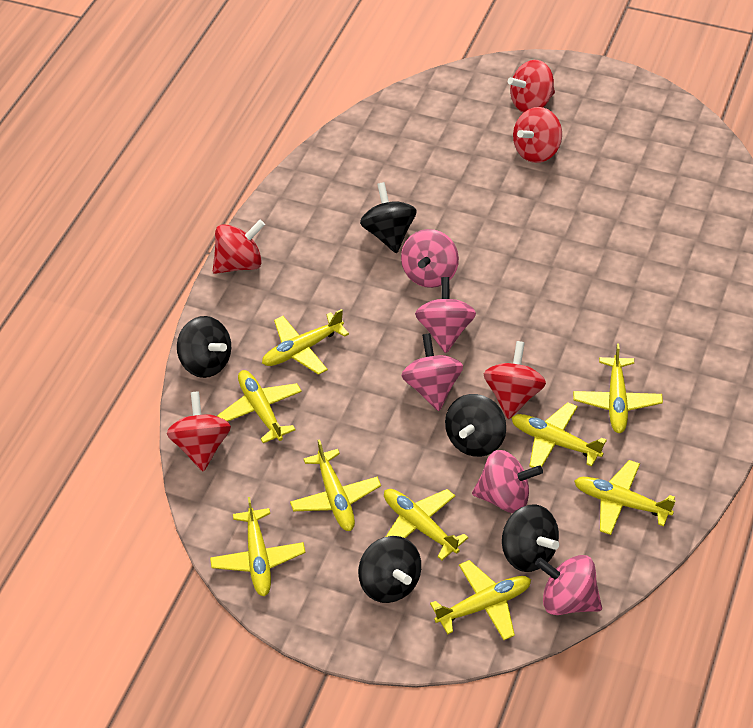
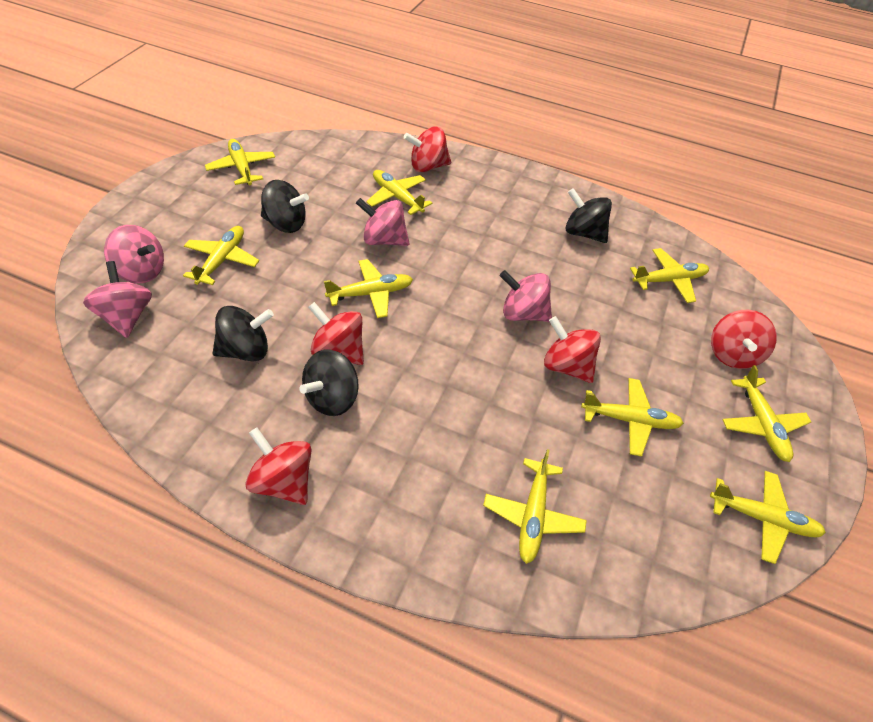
black spinning top: 5 -> 4
pink spinning top: 5 -> 4

